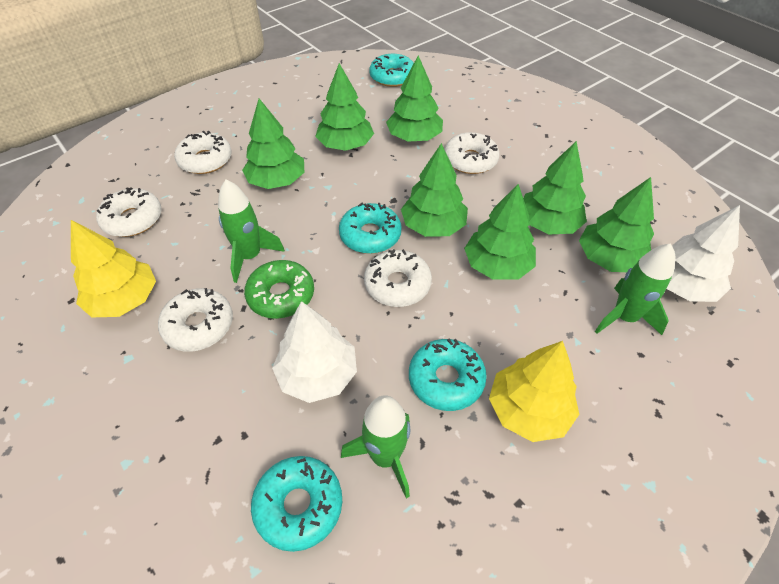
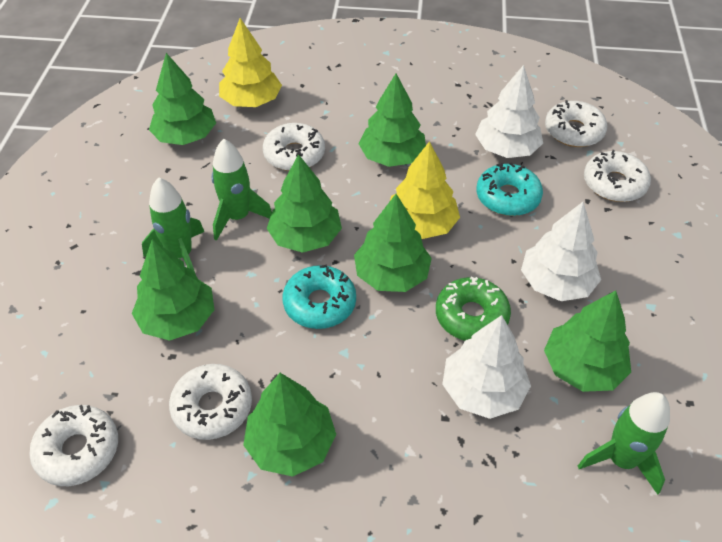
turquoise donut: 4 -> 2
white tree: 2 -> 3

